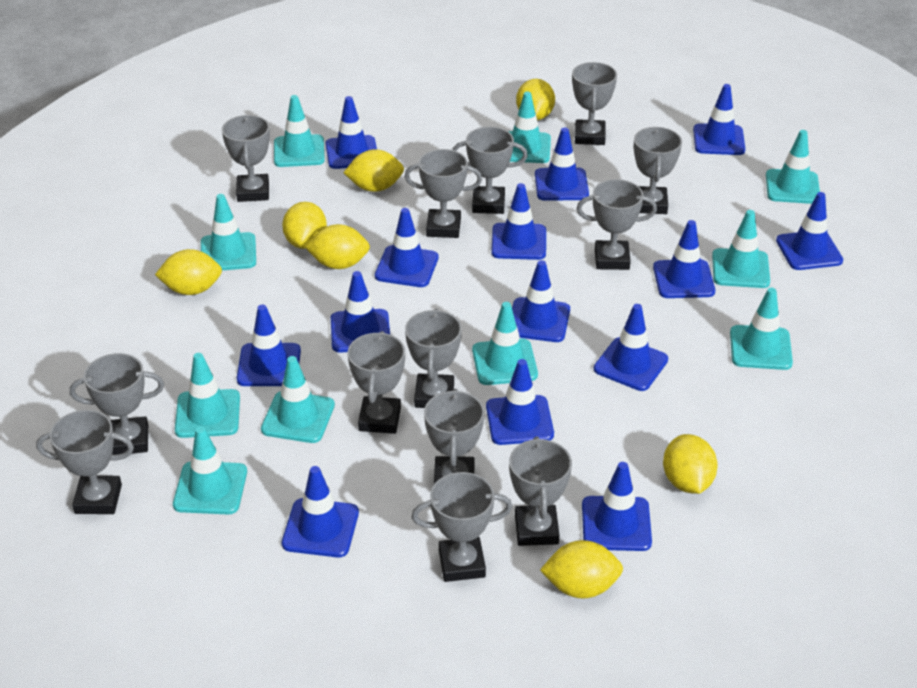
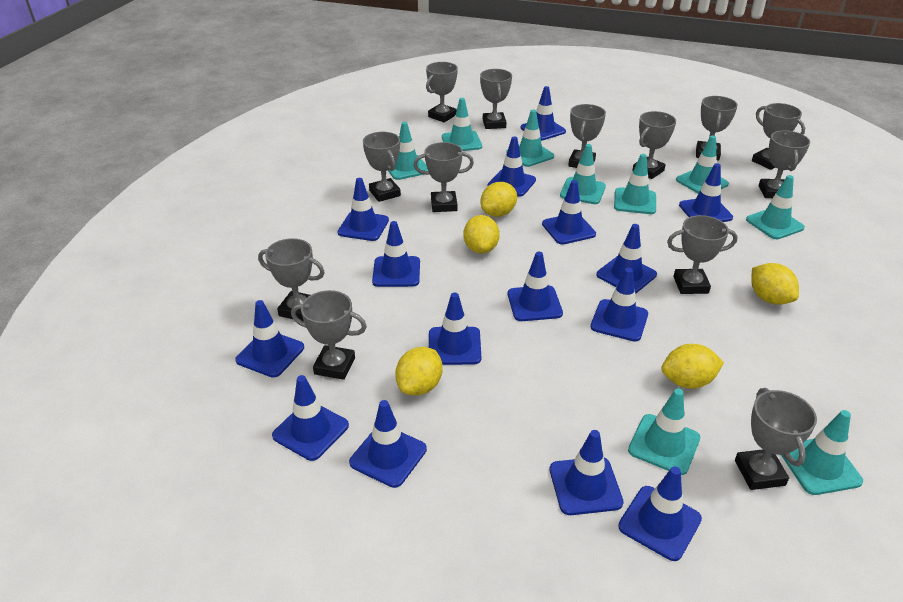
blue traffic cone: 14 -> 15
turquoise traffic cone: 10 -> 9
yellow lemon: 7 -> 5

